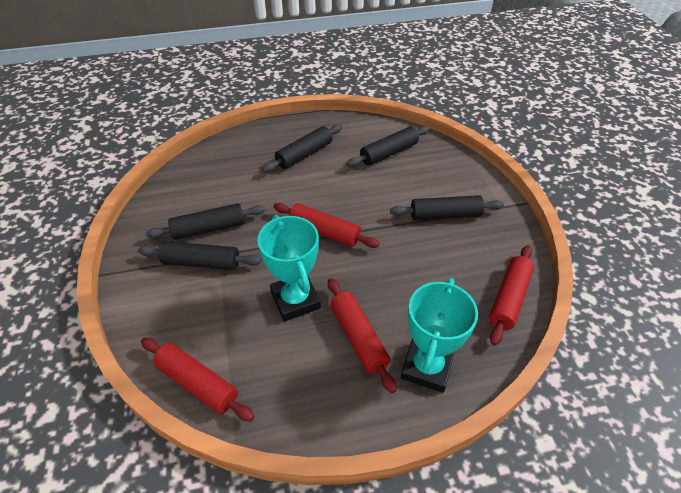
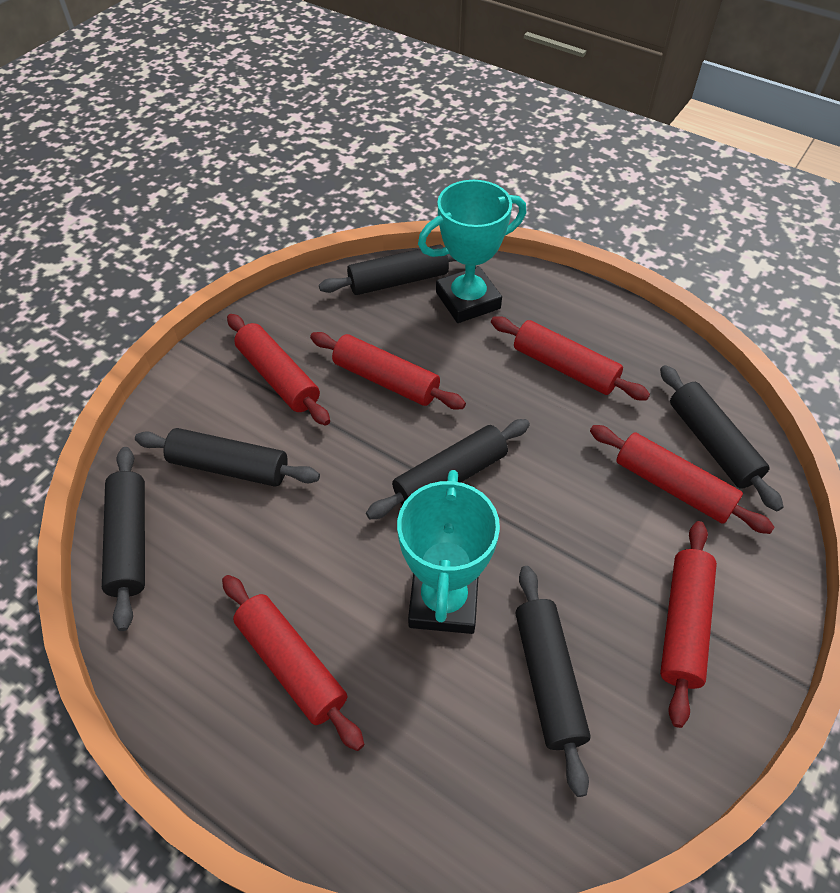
black rolling pin: 5 -> 6
red rolling pin: 4 -> 6

